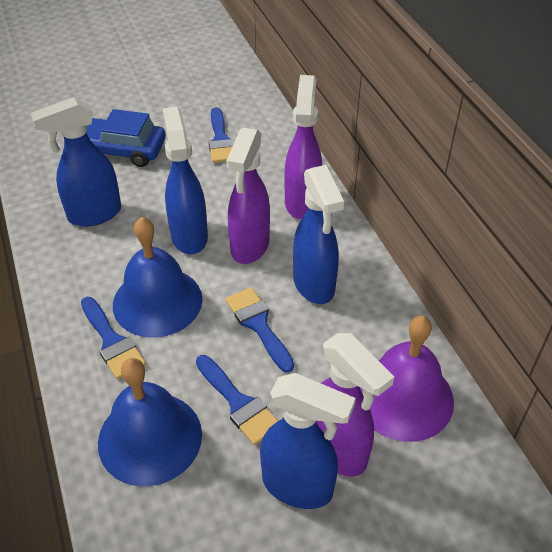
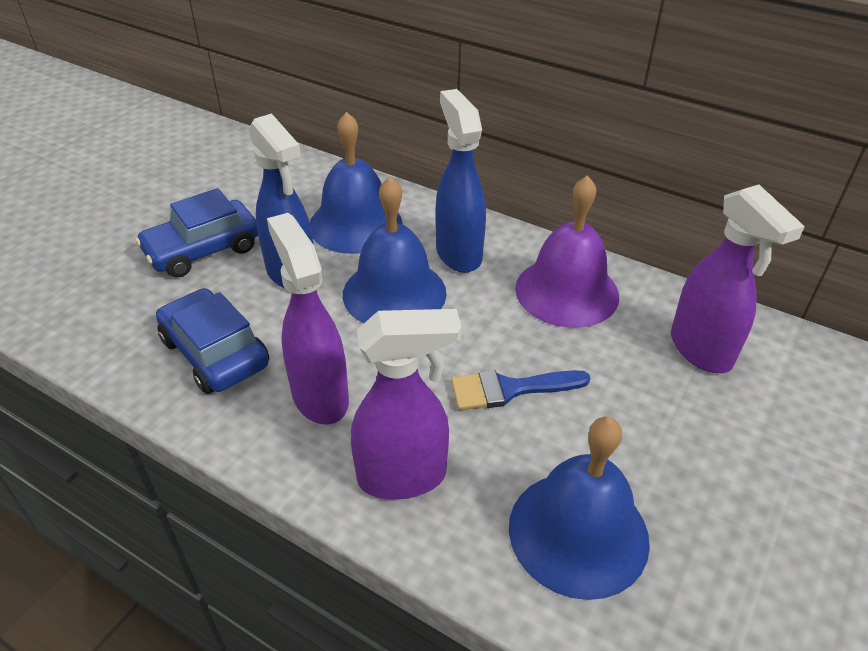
blue bell: 2 -> 3
blue brush: 4 -> 1
blue car: 1 -> 2
blue spray bottle: 4 -> 2

